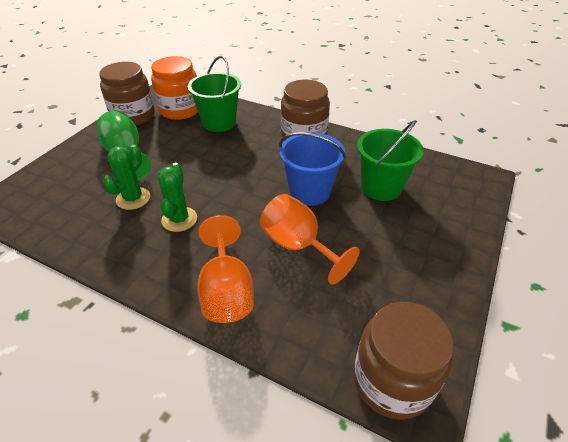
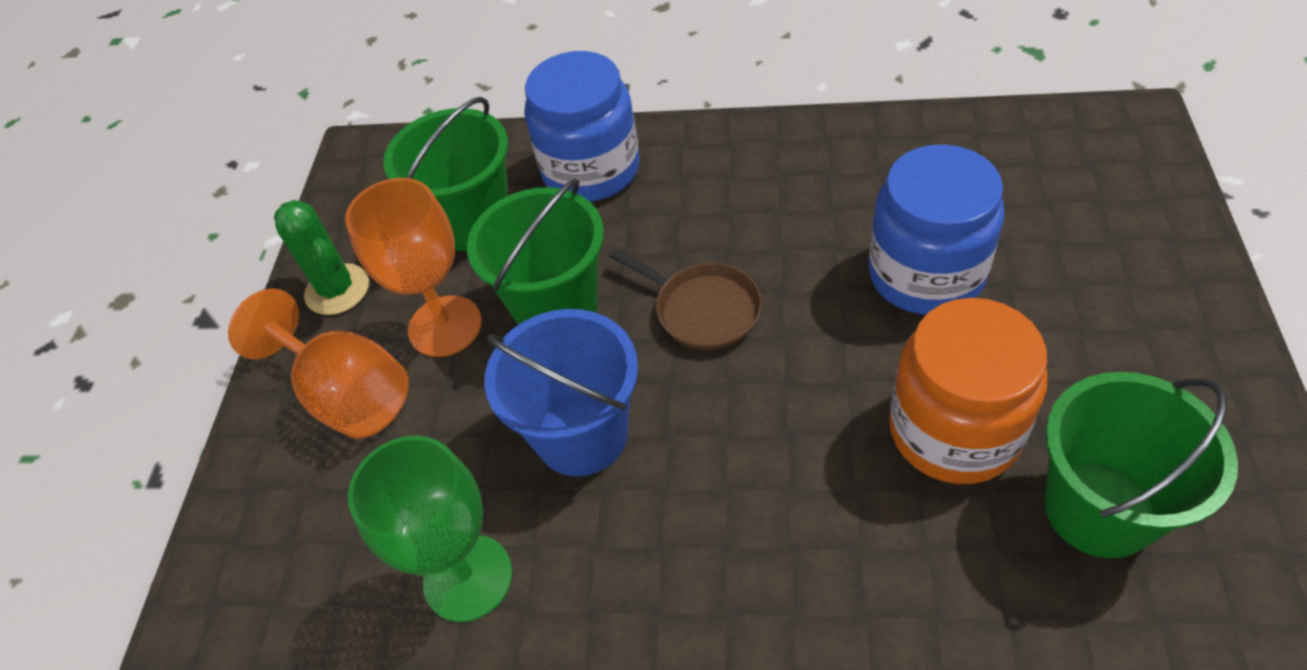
blue jar: 0 -> 2
brown jar: 3 -> 0
brown pan: 0 -> 1
green bucket: 2 -> 3
green cactus: 2 -> 1

